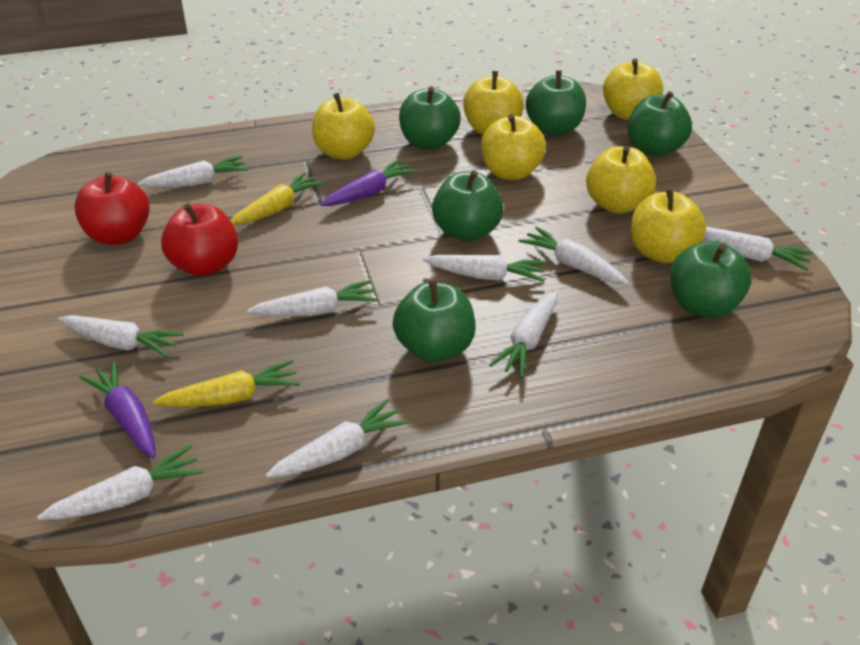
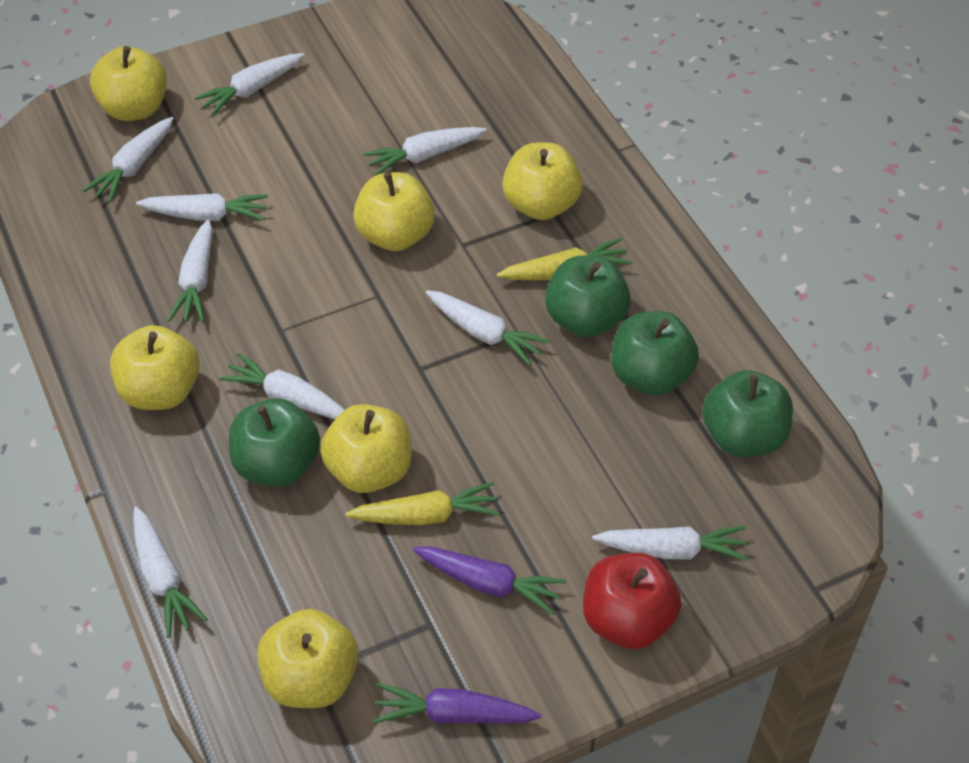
green apple: 6 -> 4
red apple: 2 -> 1

